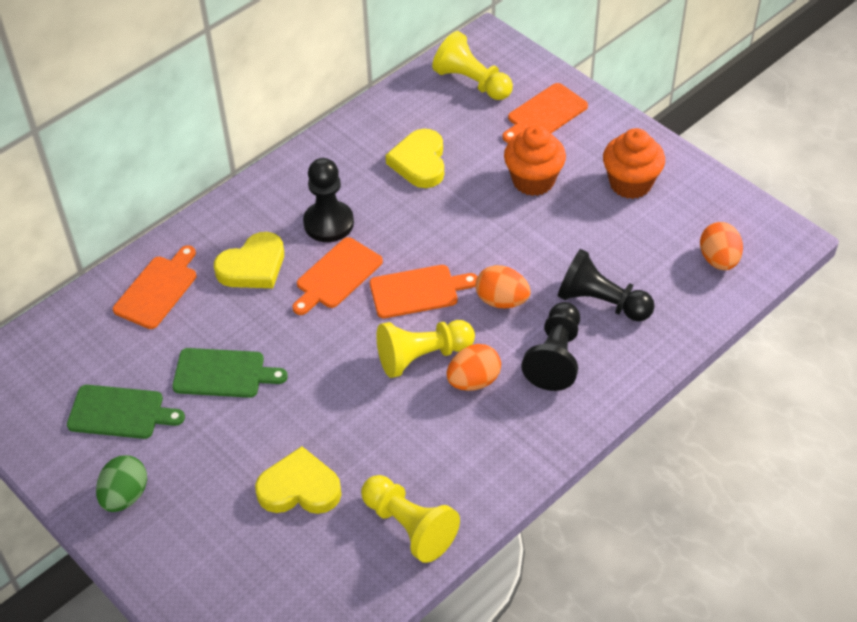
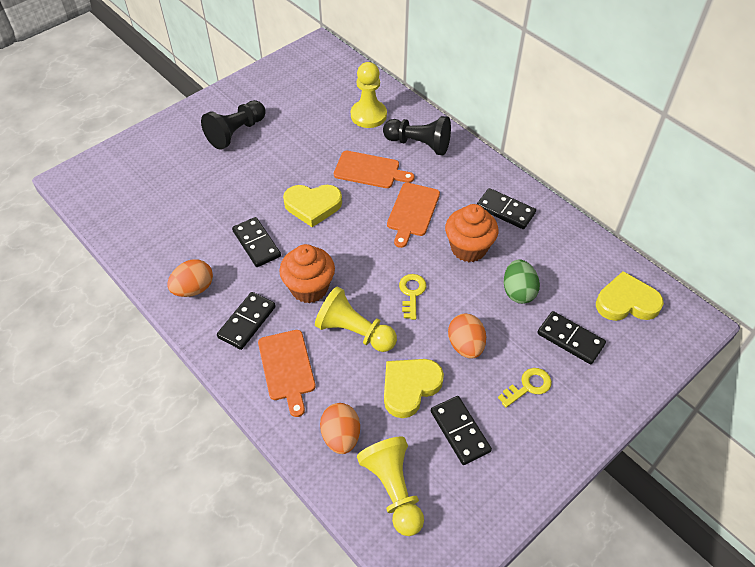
black domino: 0 -> 5
black pawn: 3 -> 2
green cutting board: 2 -> 0
orange cutting board: 4 -> 3
yellow key: 0 -> 2

